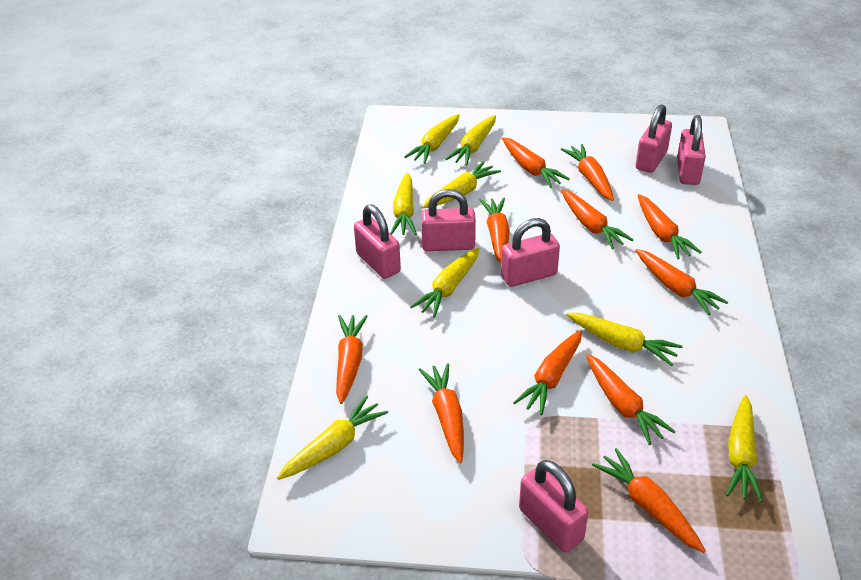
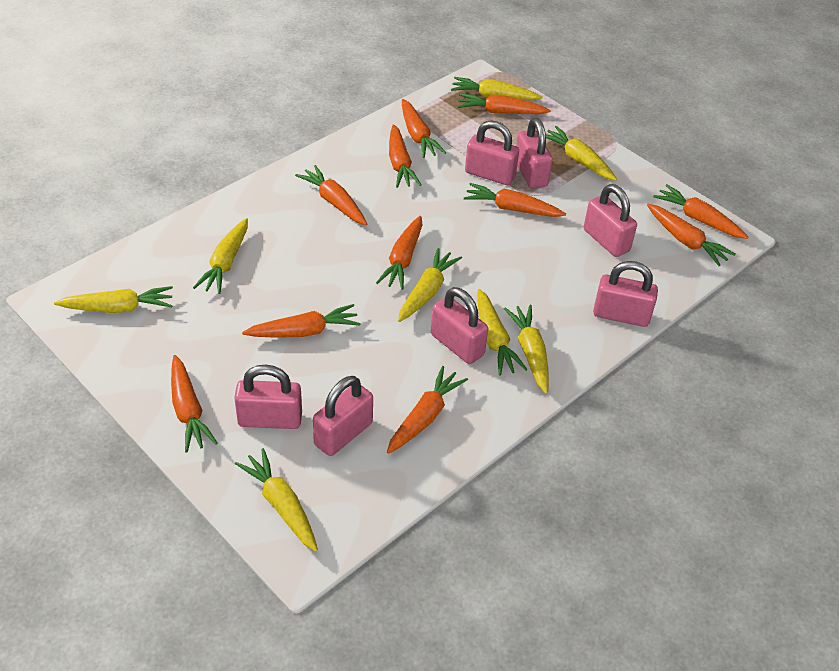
pink padlock: 6 -> 7

